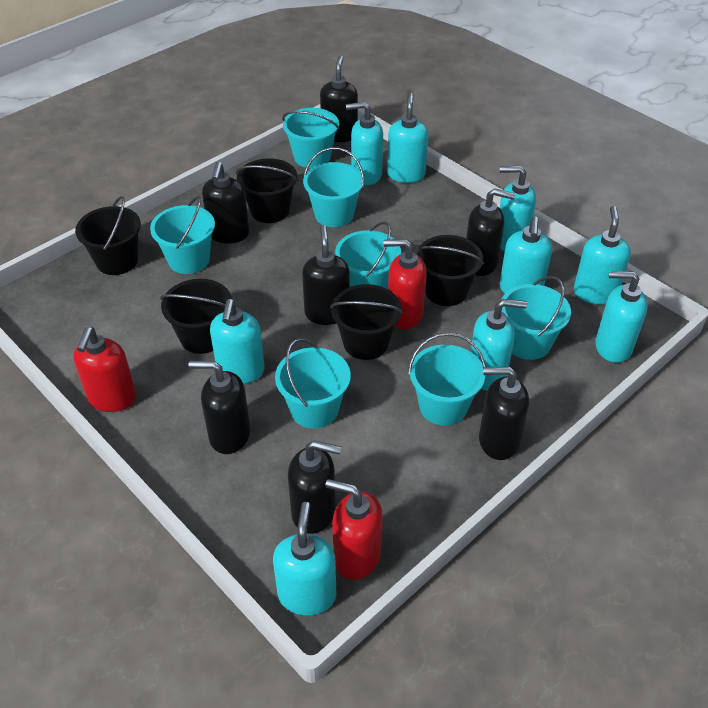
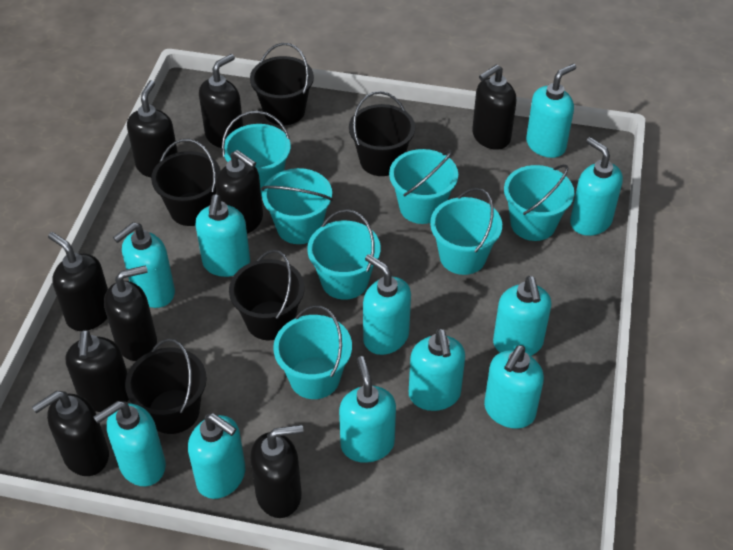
black soap dispenser: 7 -> 9
red soap dispenser: 3 -> 0
turquoise soap dispenser: 9 -> 11

